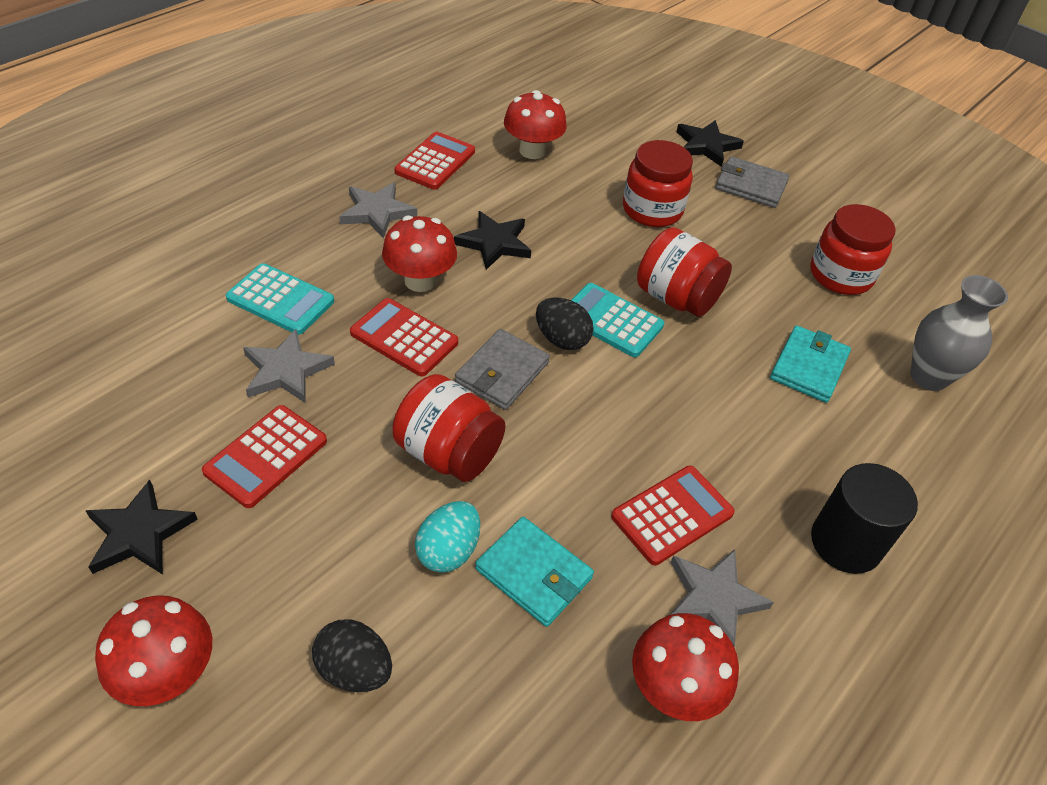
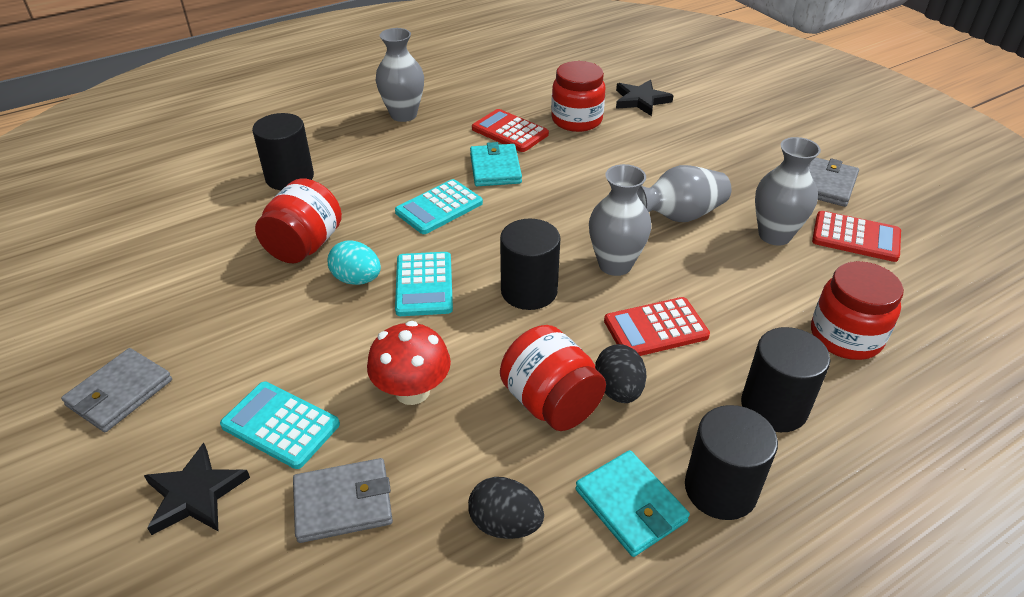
black cylinder: 1 -> 4
black star: 3 -> 2
grey star: 3 -> 0
grey vase: 1 -> 4
grey wallet: 2 -> 3
red calculator: 4 -> 3
red mushroom: 4 -> 1
turquoise calculator: 2 -> 3

